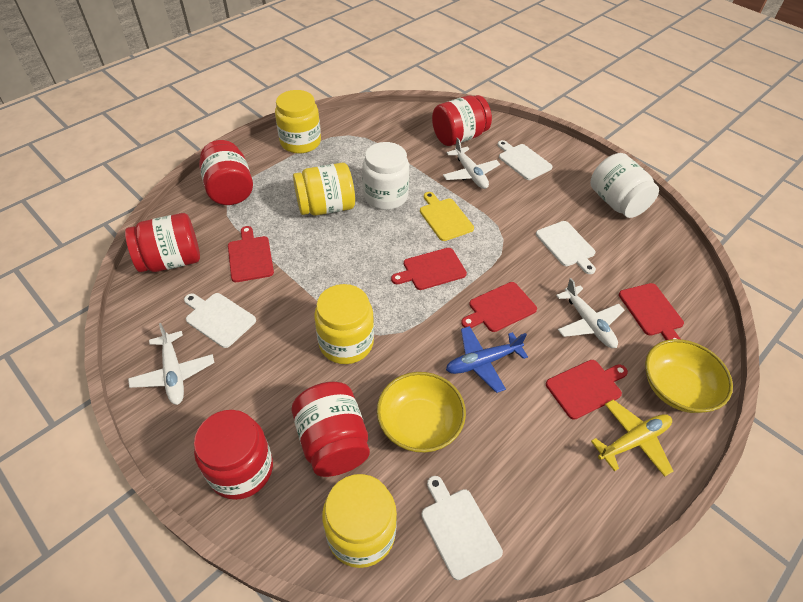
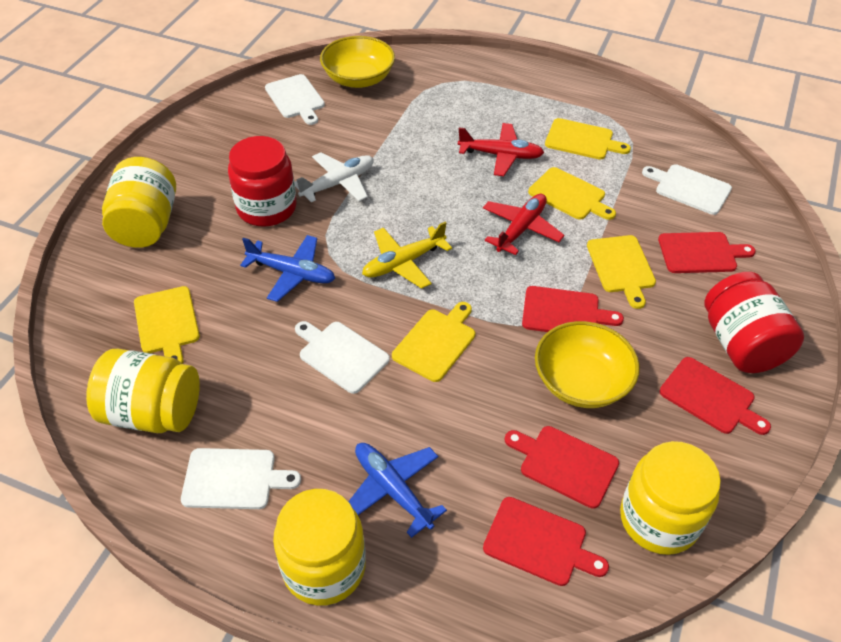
blue plane: 1 -> 2
red jar: 5 -> 2
red plane: 0 -> 2
white jar: 2 -> 0
white plane: 3 -> 1
yellow cutting board: 1 -> 5

